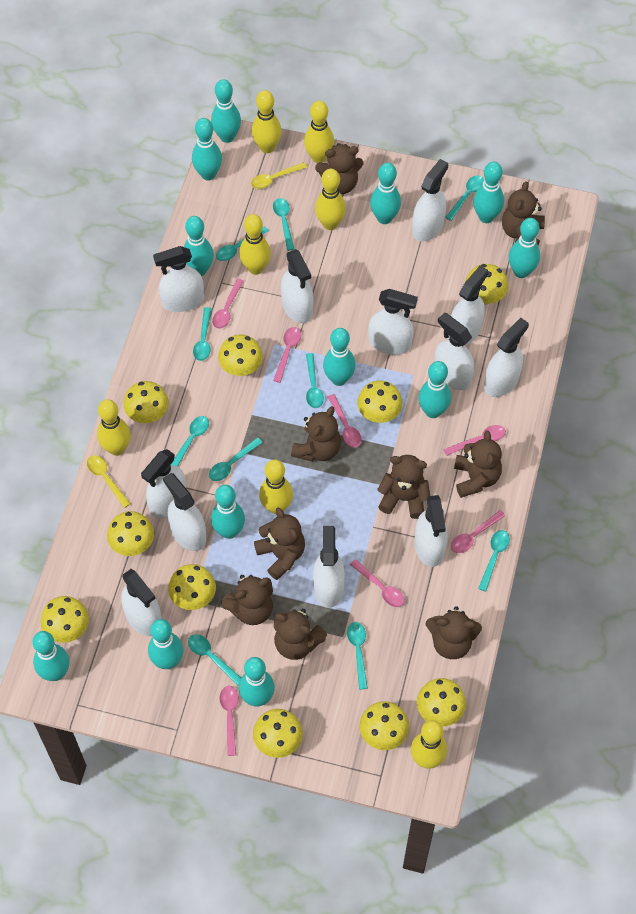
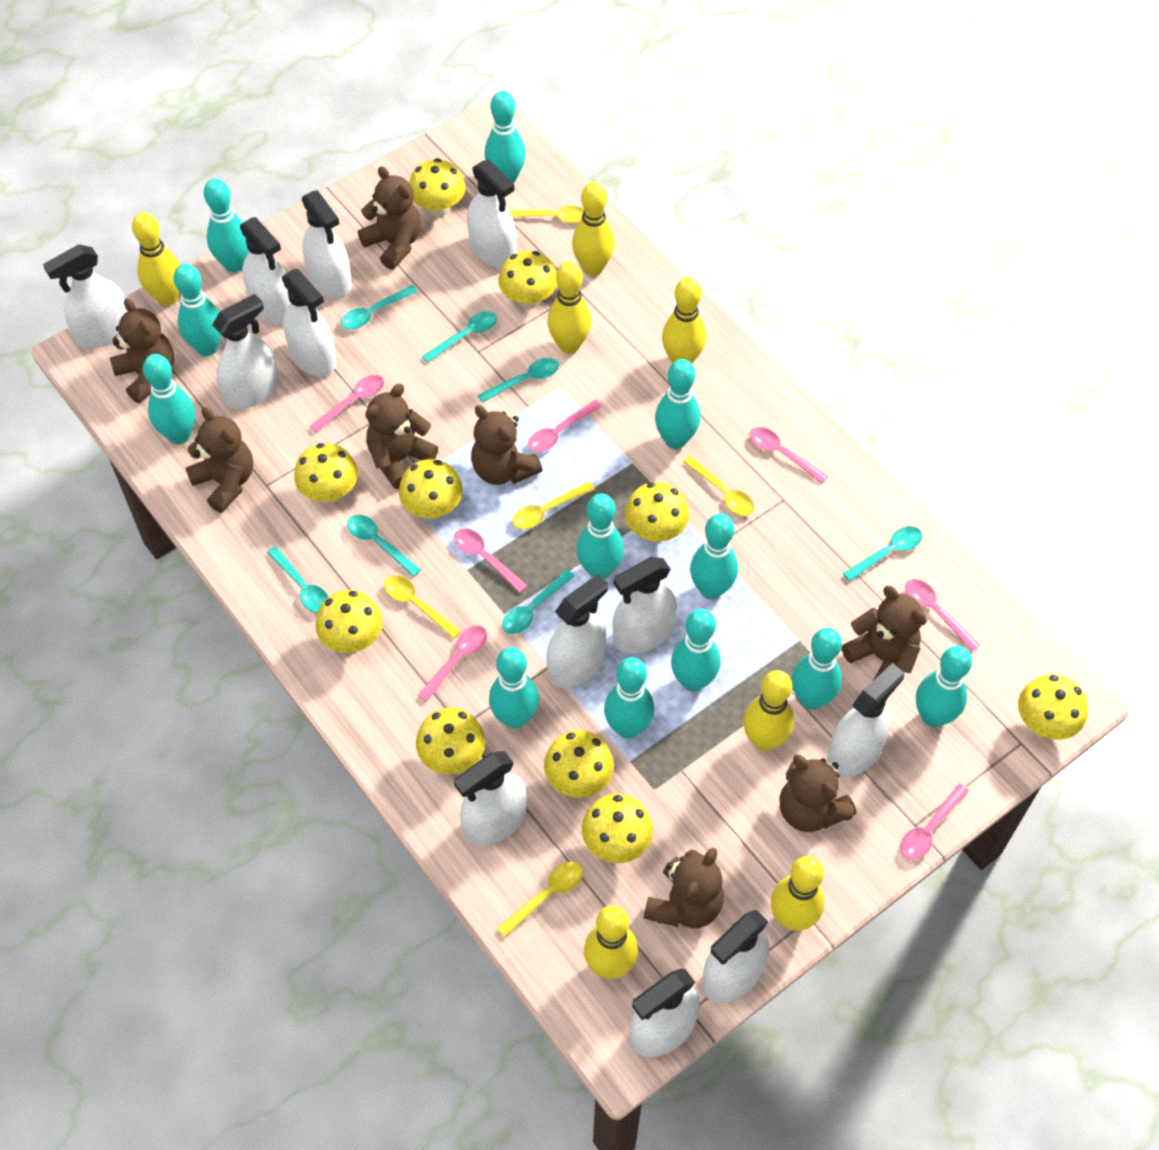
brown teddy bear: 9 -> 8
turquoise spoon: 10 -> 7
yellow spoon: 2 -> 5

